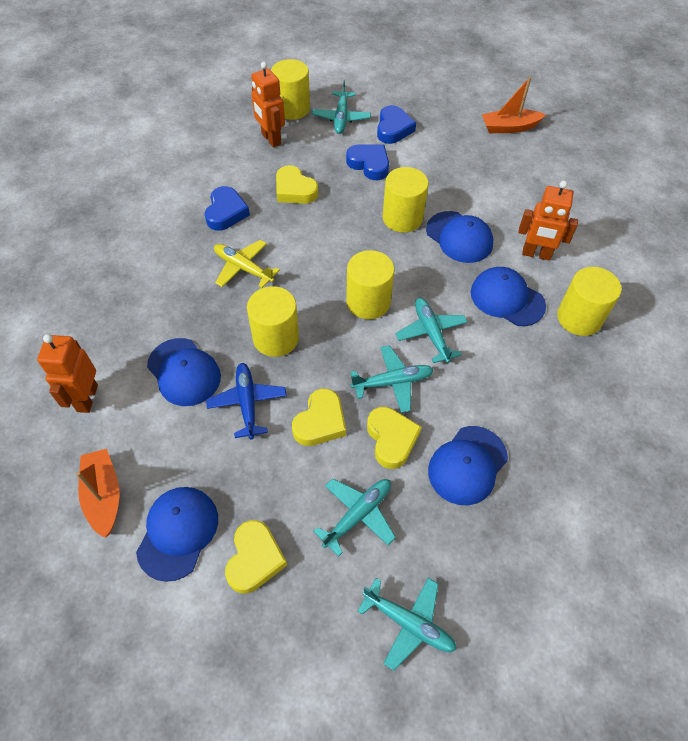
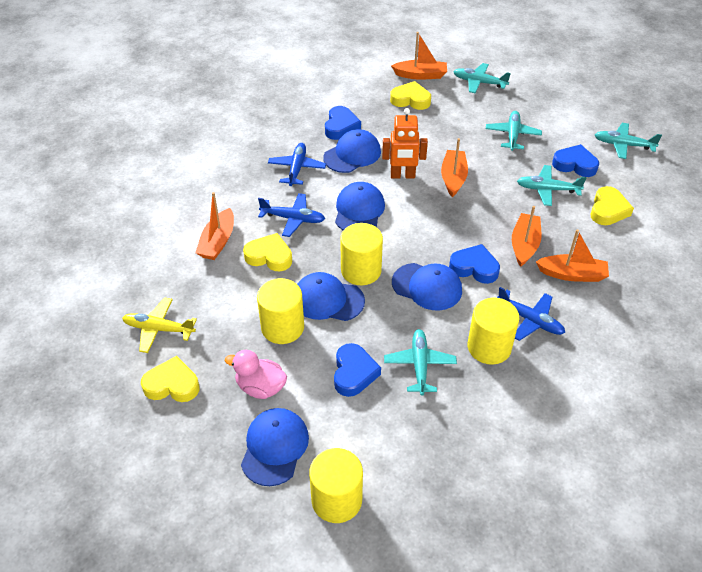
blue heart: 3 -> 4
blue plane: 1 -> 3
orange boat: 2 -> 5
orange robot: 3 -> 1
pink duck: 0 -> 1
yellow cylinder: 5 -> 4

